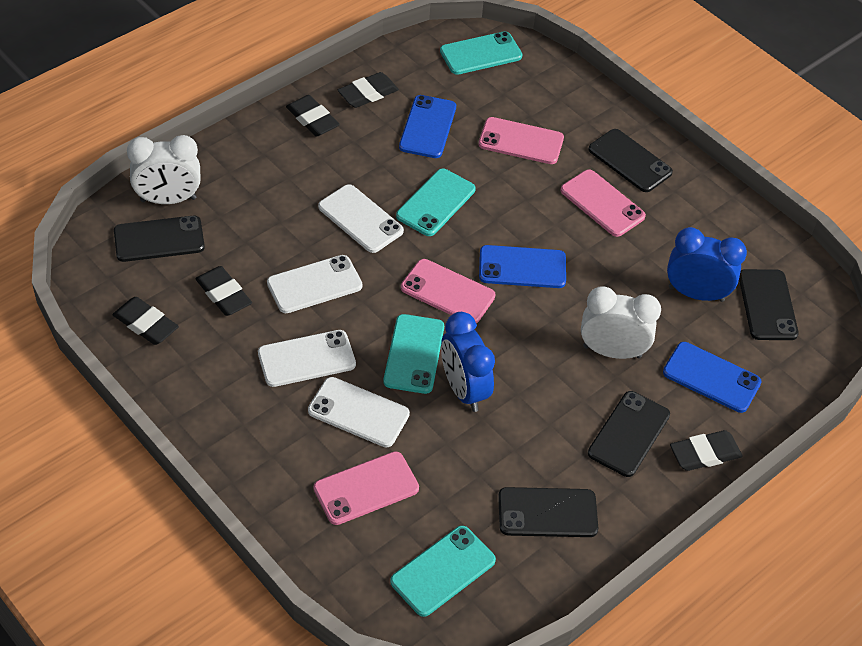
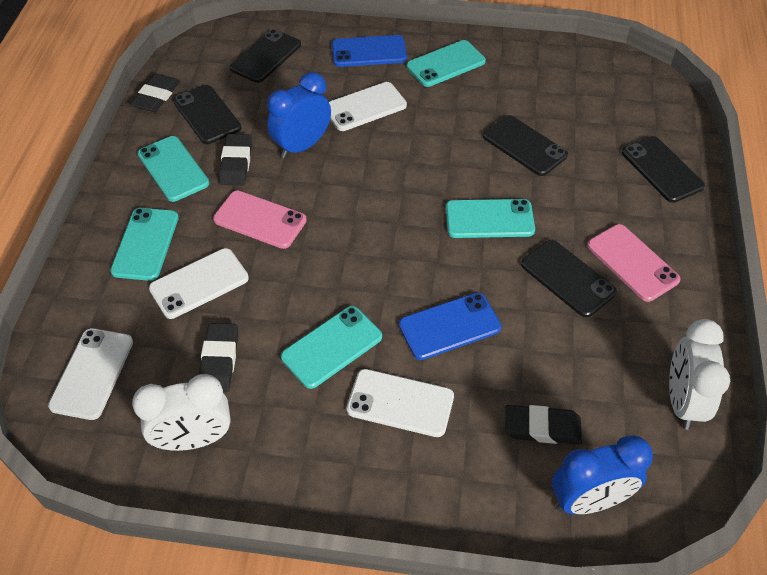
black eraser: 5 -> 4
blue phone: 3 -> 2
pink phone: 4 -> 2
turquoise phone: 4 -> 5

